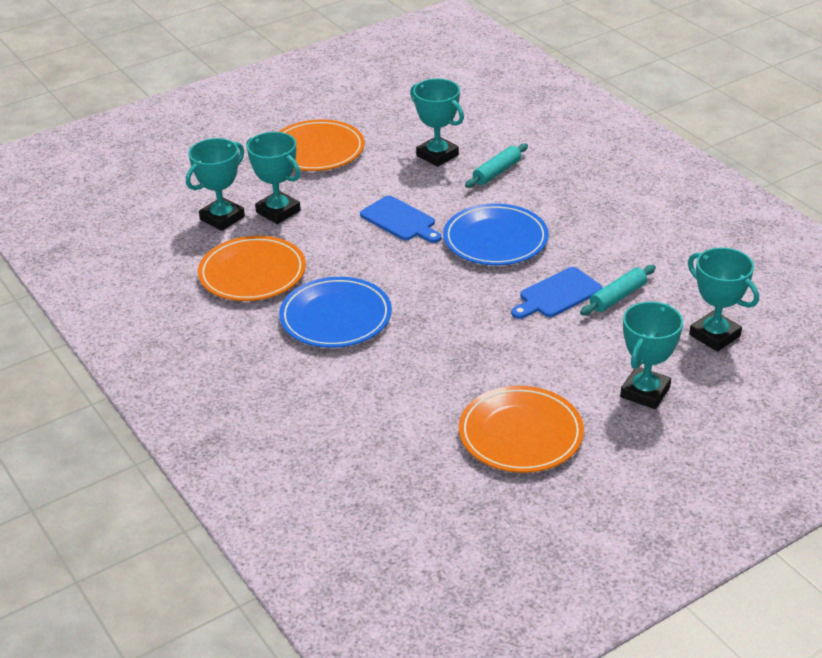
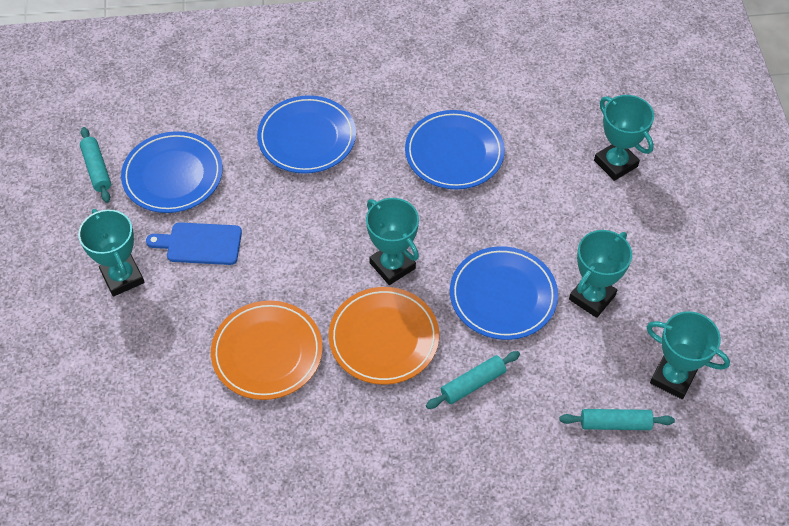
blue cutting board: 2 -> 1
blue plate: 2 -> 4
orange plate: 3 -> 2
turquoise rolling pin: 2 -> 3

